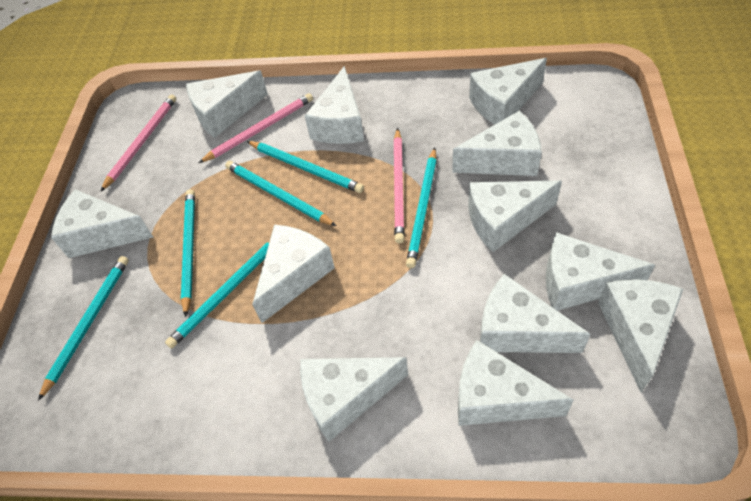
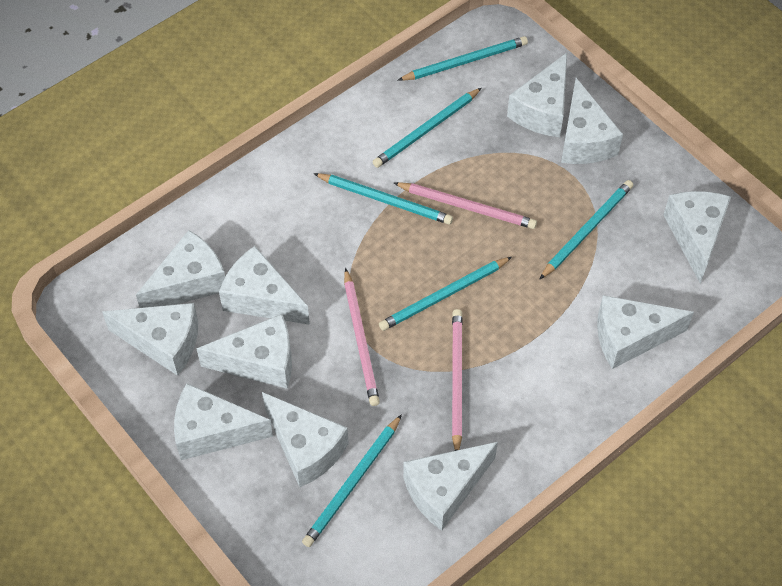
white cheese: 12 -> 11

